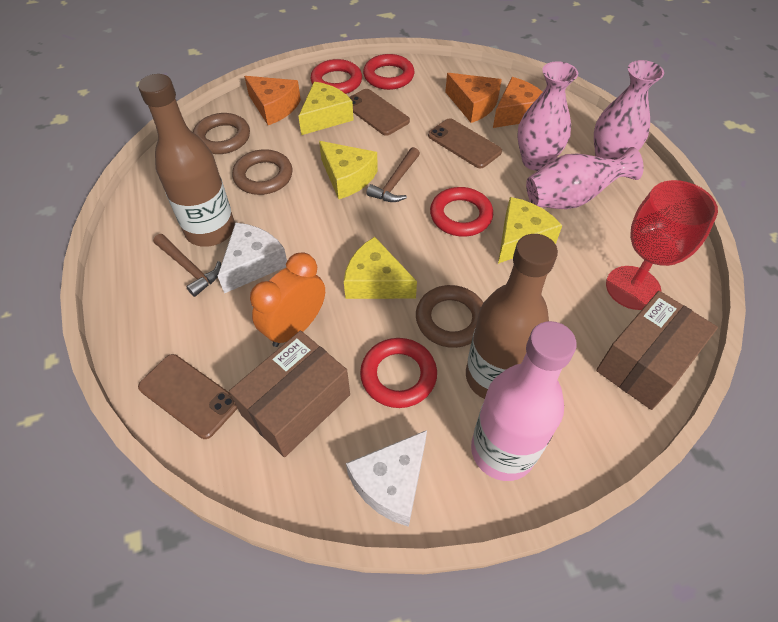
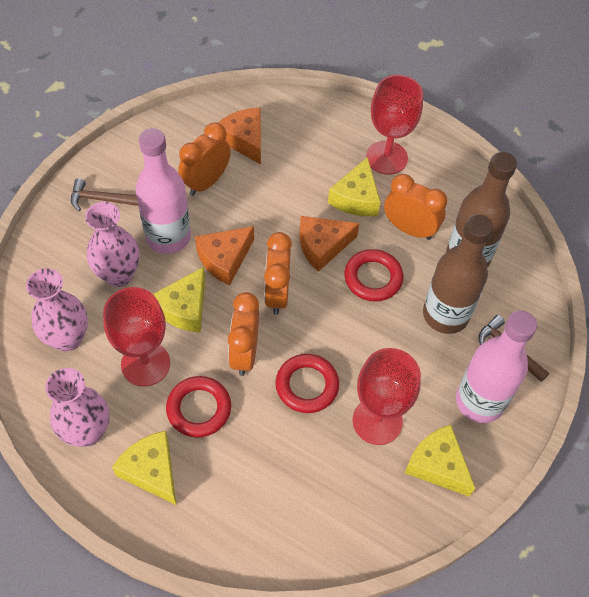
brown box: 2 -> 0
brown phone: 3 -> 0
brown ring: 3 -> 0
orange clock: 1 -> 4
pink bottle: 1 -> 2
red goblet: 1 -> 3
red ring: 4 -> 3
white cheese: 2 -> 0

